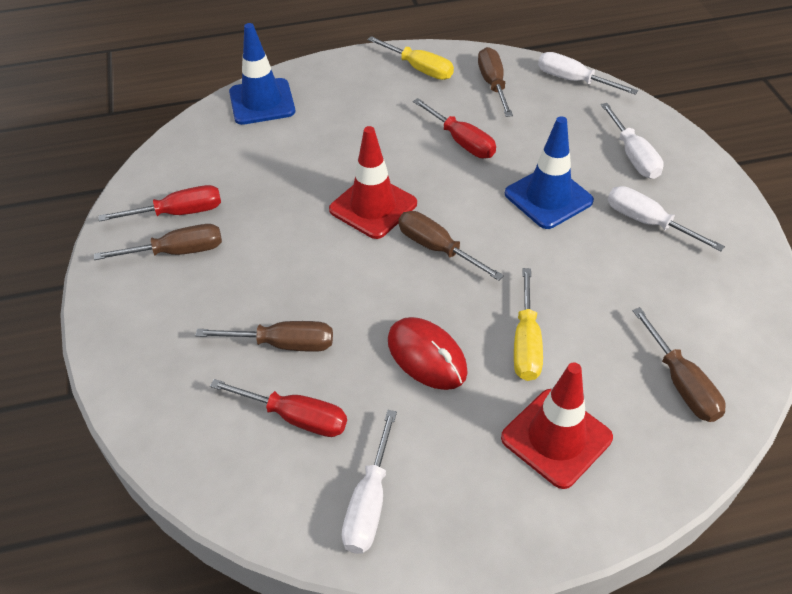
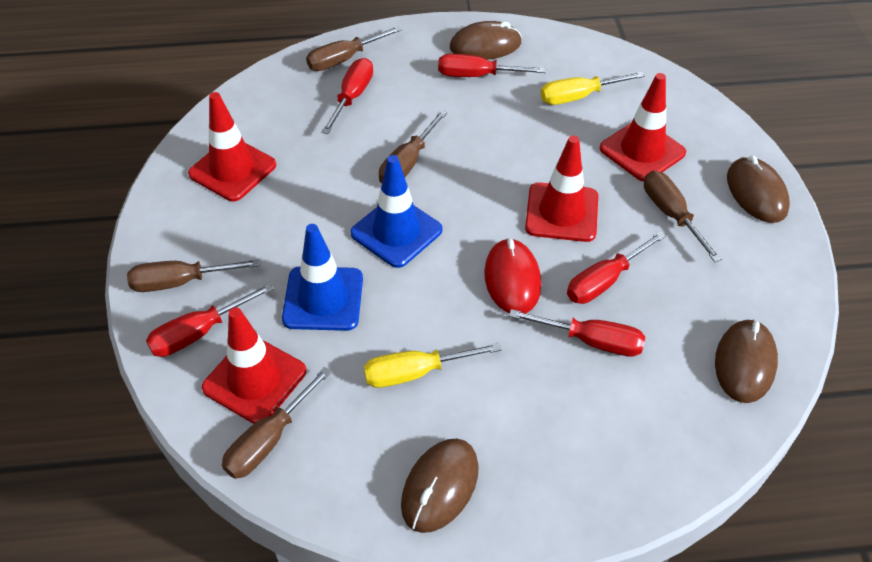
brown mouse: 0 -> 4
red screwdriver: 3 -> 5
red traffic cone: 2 -> 4
white screwdriver: 4 -> 0

